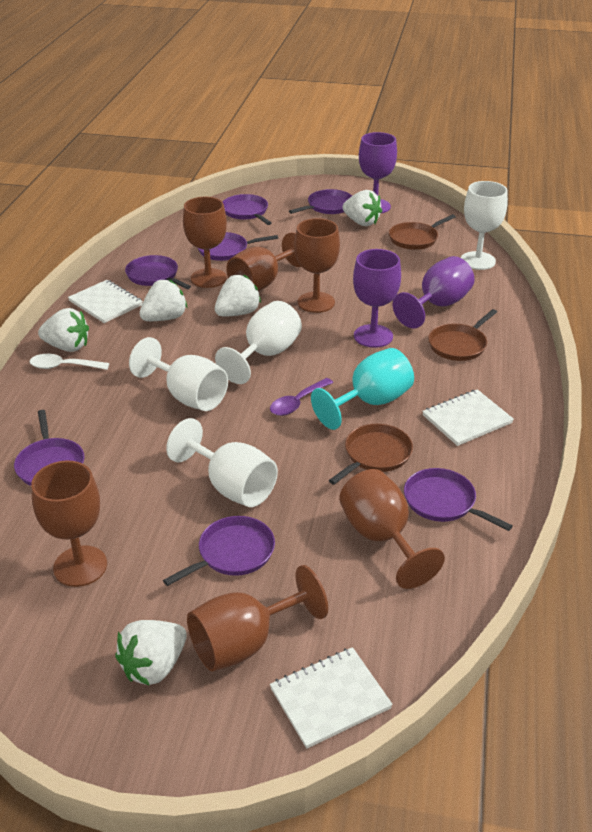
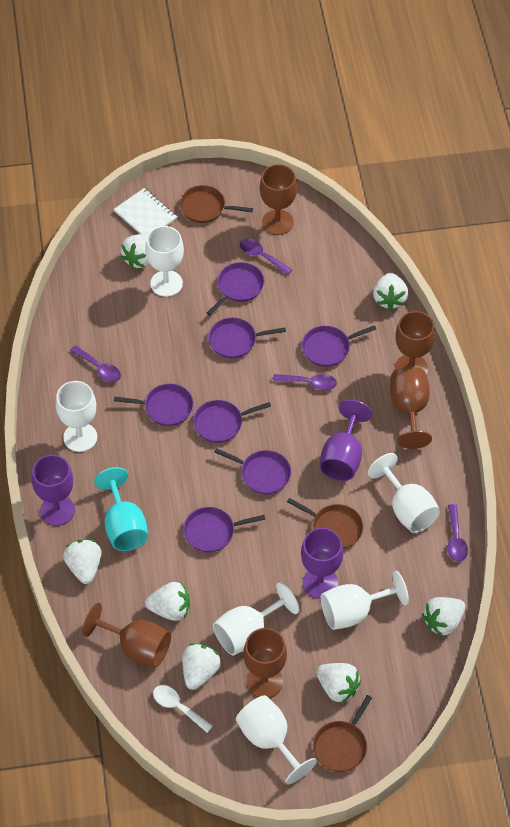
brown goblet: 6 -> 5
purple spoon: 1 -> 4
white goblet: 4 -> 6
white notebook: 3 -> 1
white strawberry: 5 -> 7

